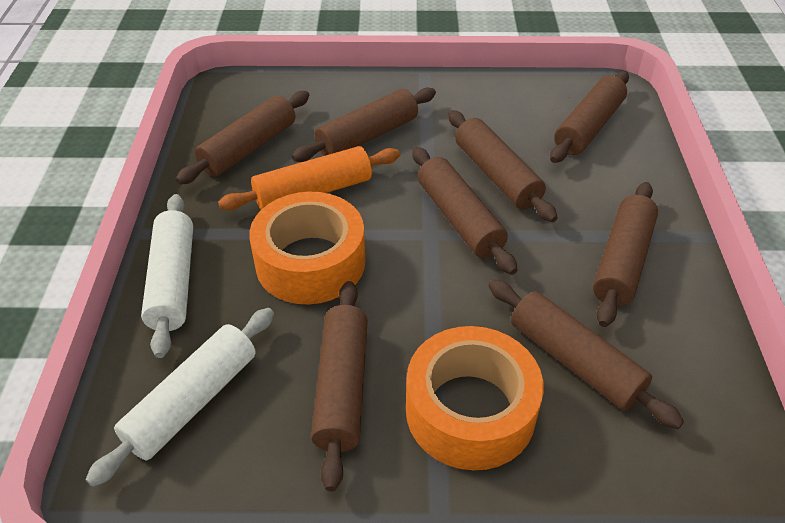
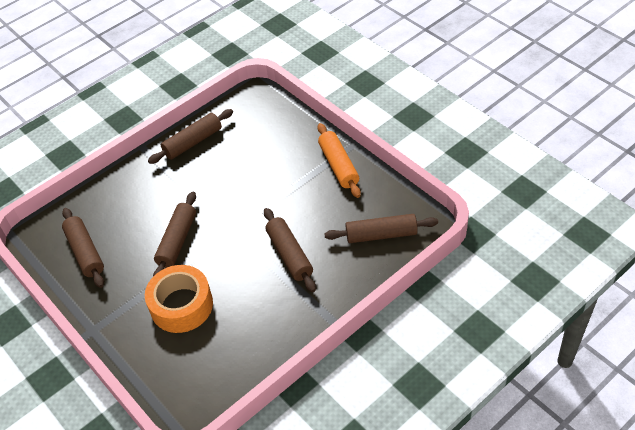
brown rolling pin: 8 -> 5
orange tape: 2 -> 1
white rolling pin: 2 -> 0

